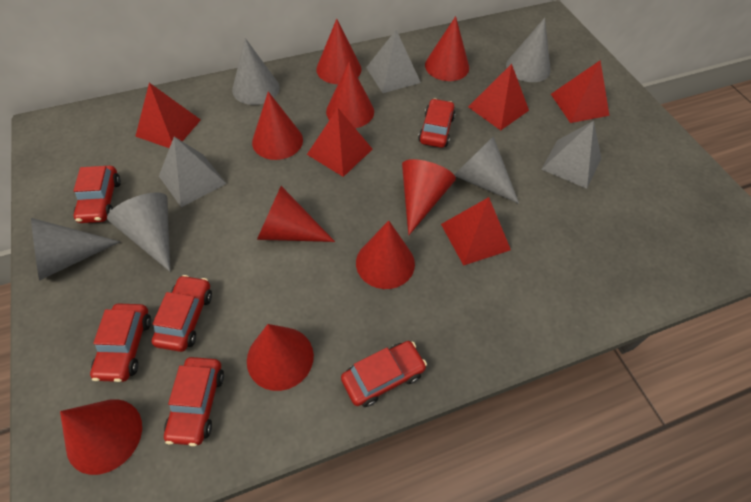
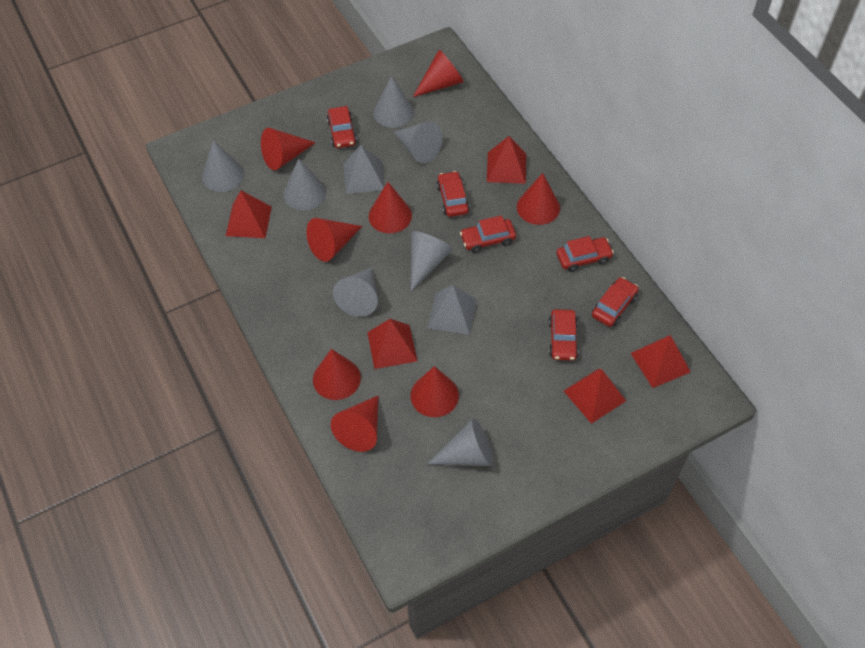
grey cone: 5 -> 7
grey pyramid: 3 -> 2
red cone: 9 -> 8

